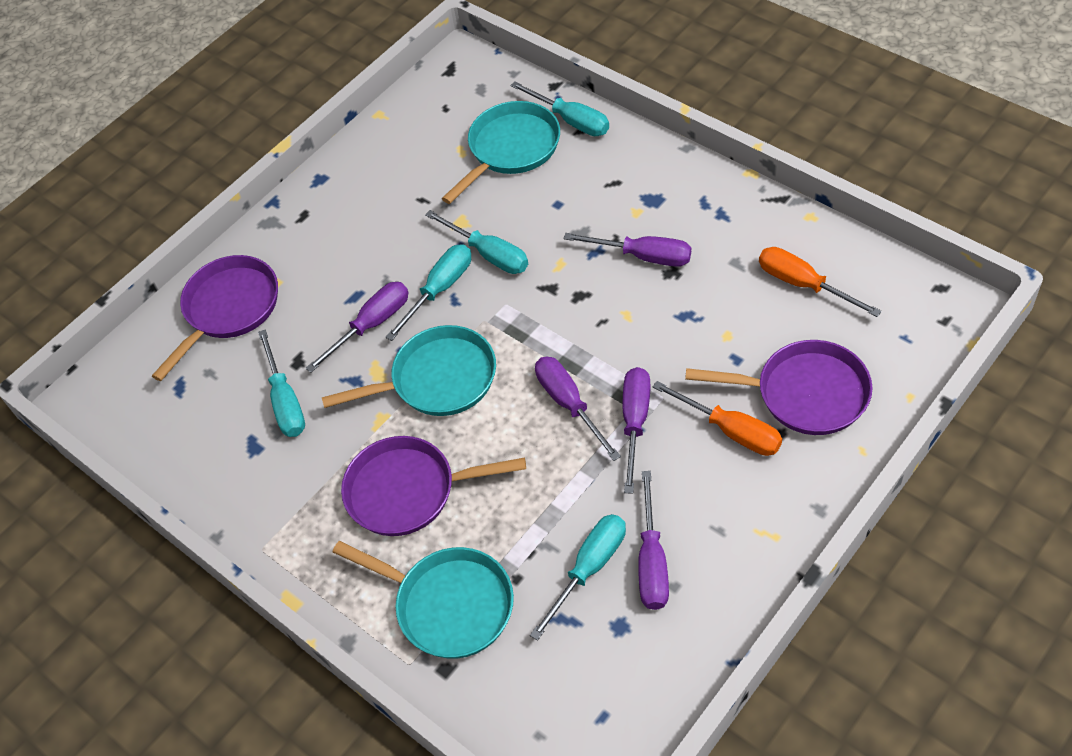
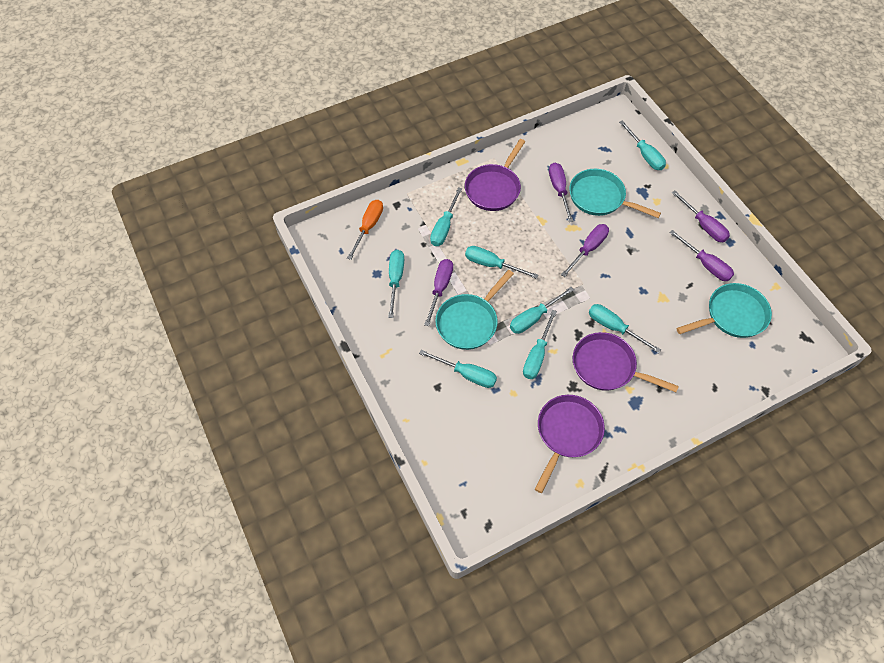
orange screwdriver: 2 -> 1
turquoise screwdriver: 5 -> 8

